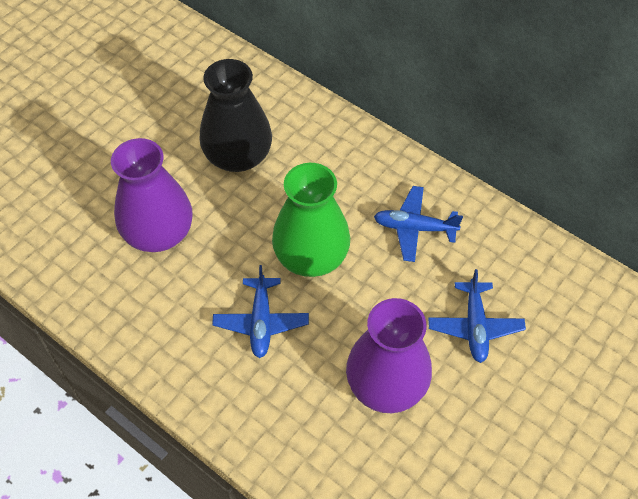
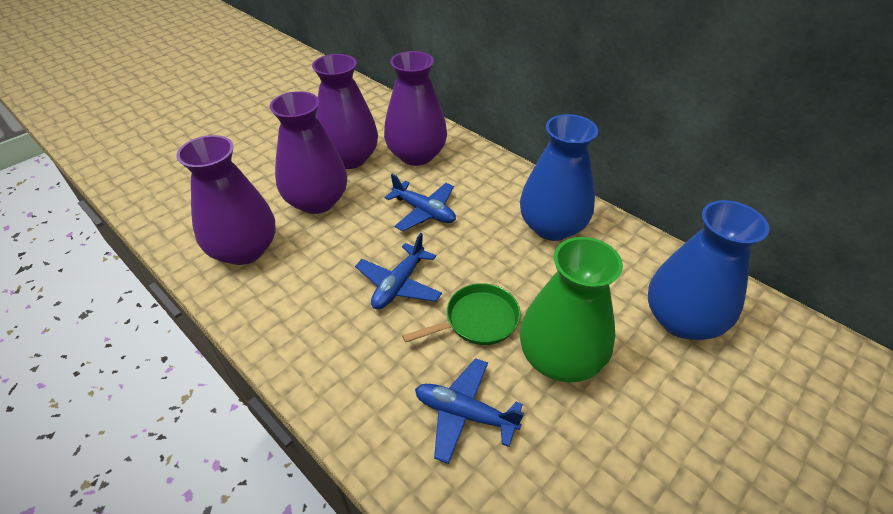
black vase: 1 -> 0
blue vase: 0 -> 2
green pan: 0 -> 1
purple vase: 2 -> 4

